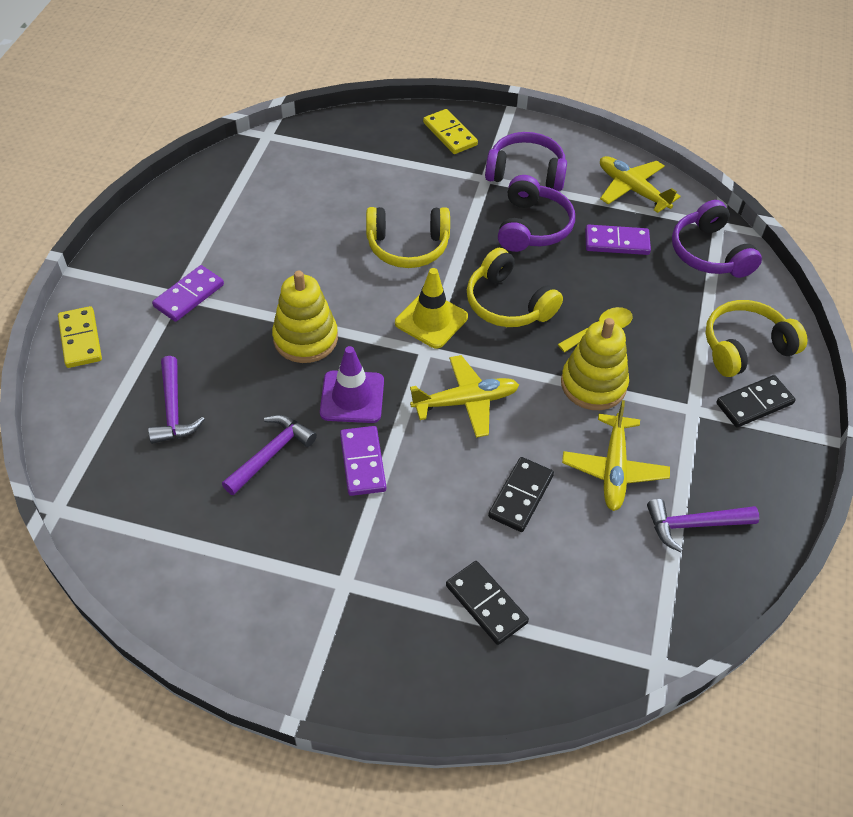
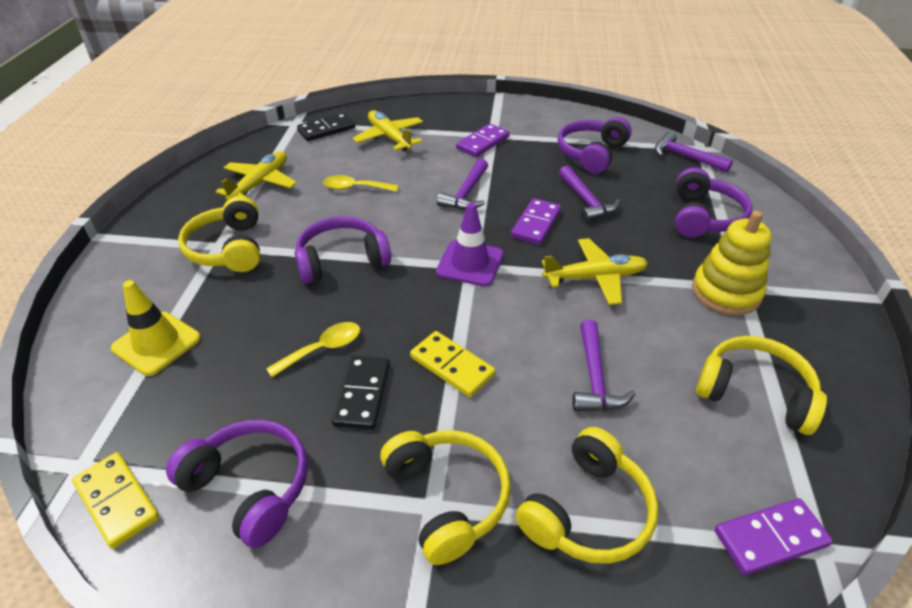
black domino: 3 -> 2
purple hammer: 3 -> 4
purple headphones: 3 -> 4
yellow headphones: 3 -> 4
yellow spoon: 1 -> 2
yellow stacking toy: 2 -> 1

